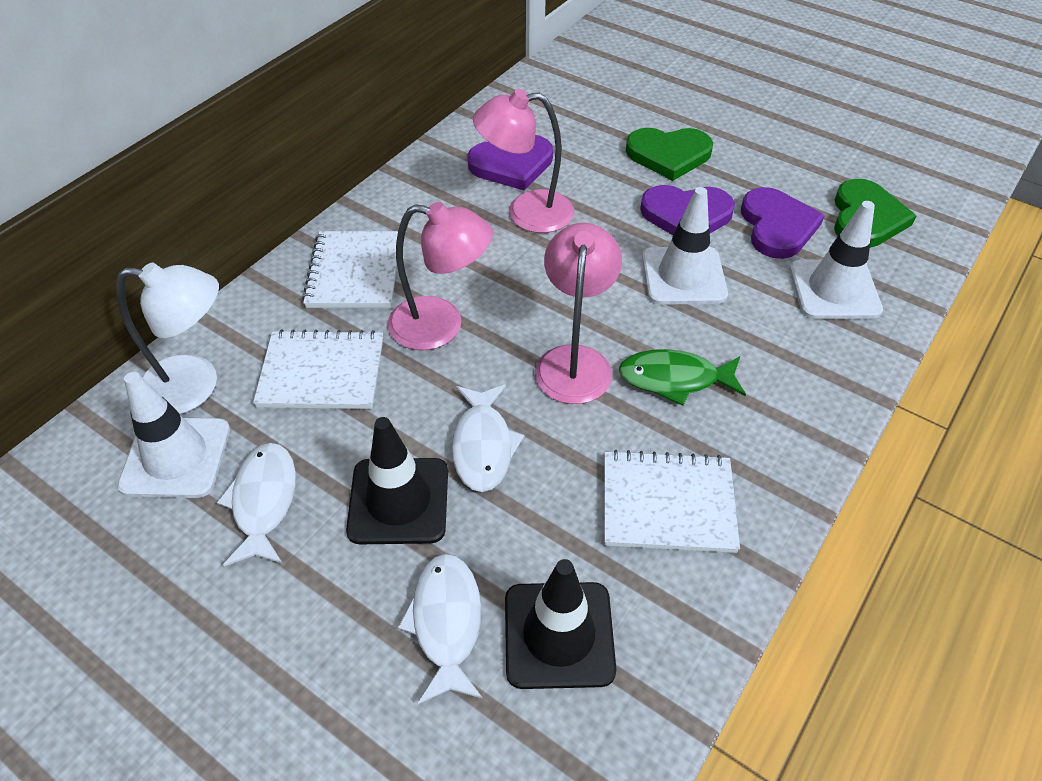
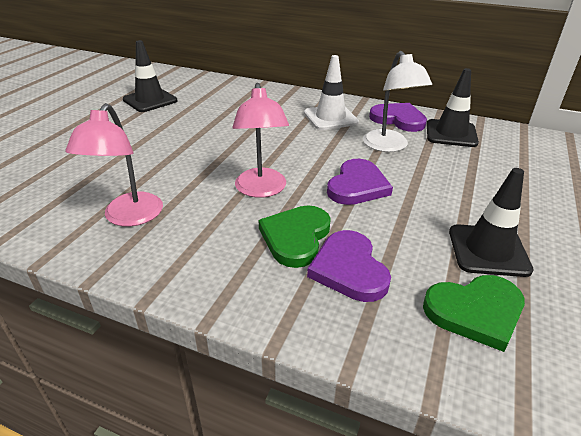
black traffic cone: 2 -> 3
green fish: 1 -> 0
pink lamp: 3 -> 2
white fish: 3 -> 0
white notebook: 3 -> 0
white traffic cone: 3 -> 1

